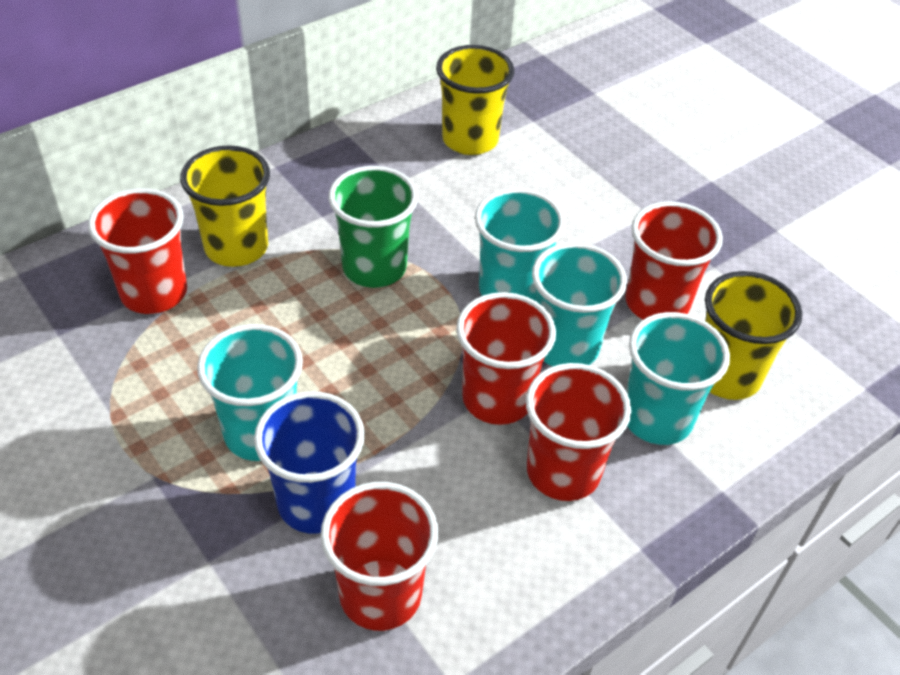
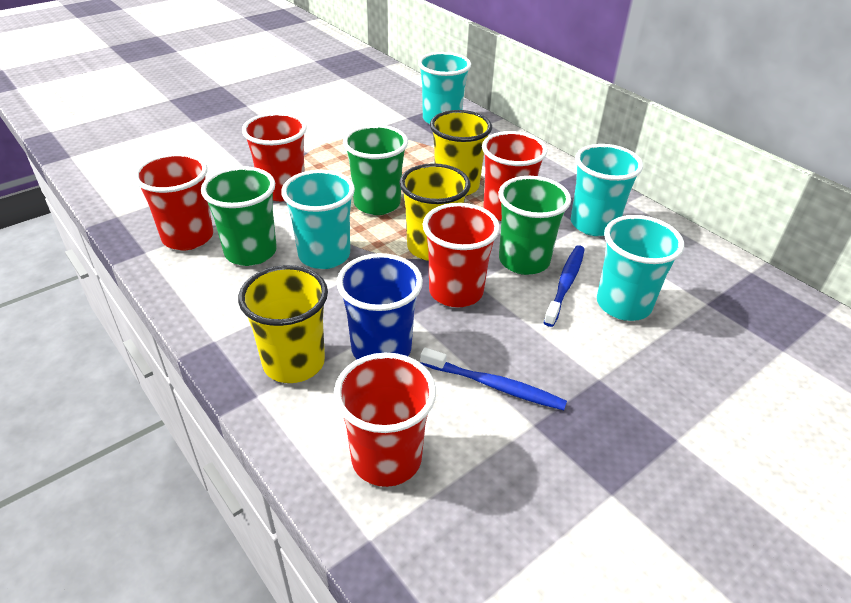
blue toothbrush: 0 -> 2
green cup: 1 -> 3

